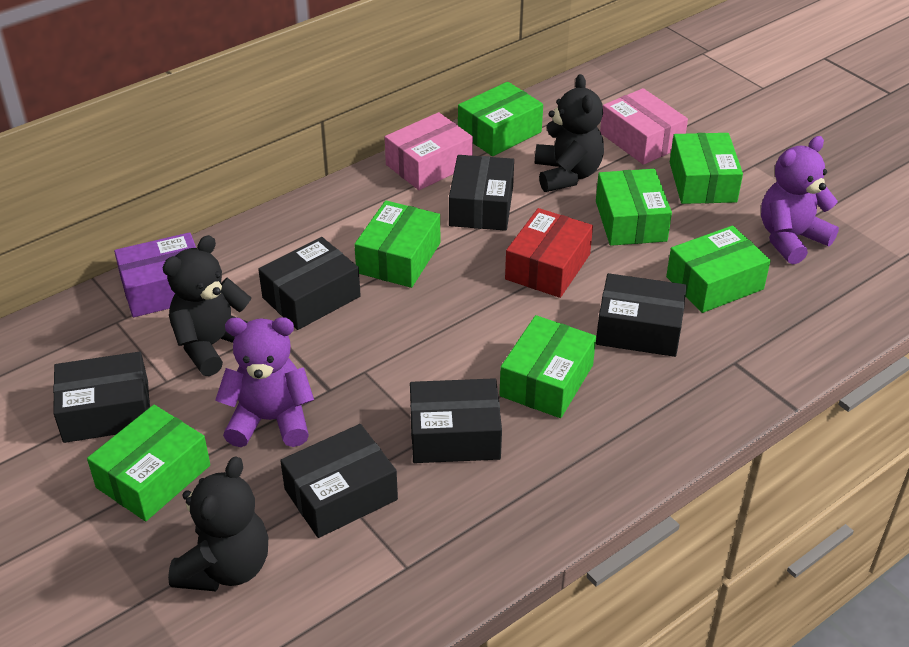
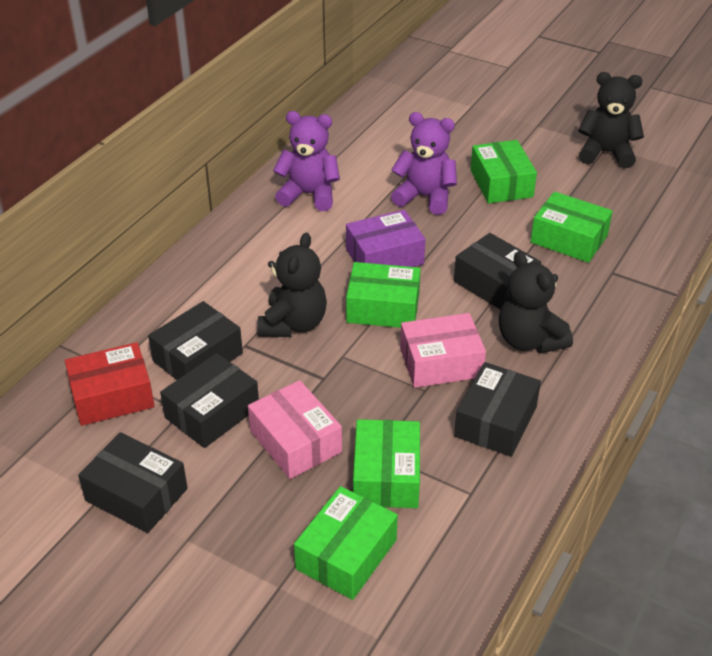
black box: 6 -> 5
green box: 7 -> 5

